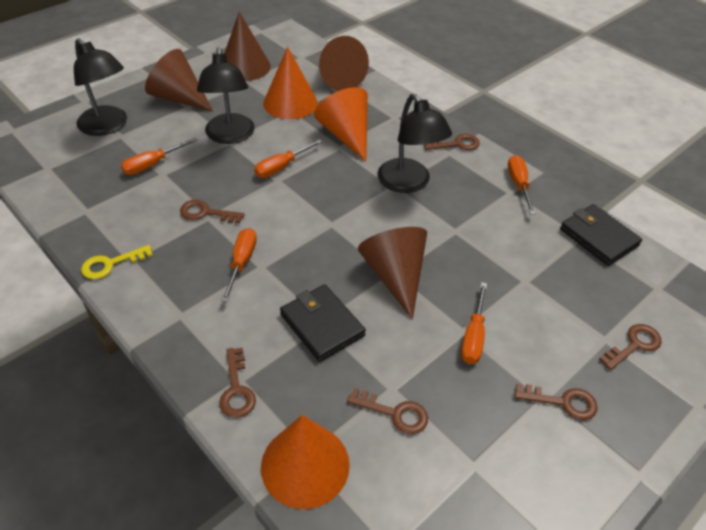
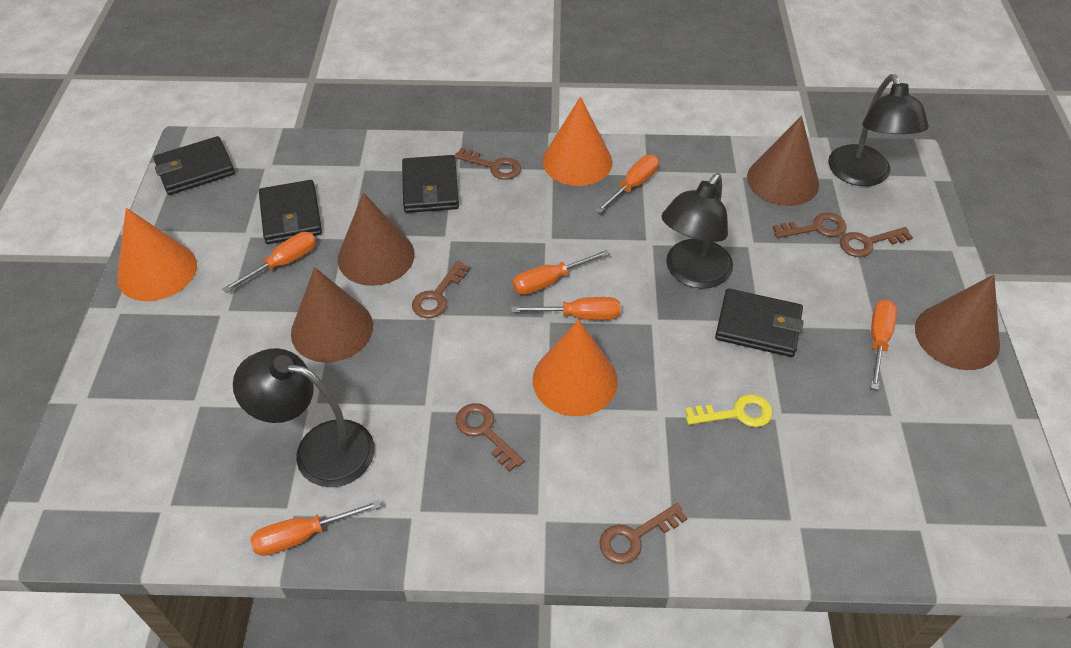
black wallet: 2 -> 4
orange screwdriver: 5 -> 6

